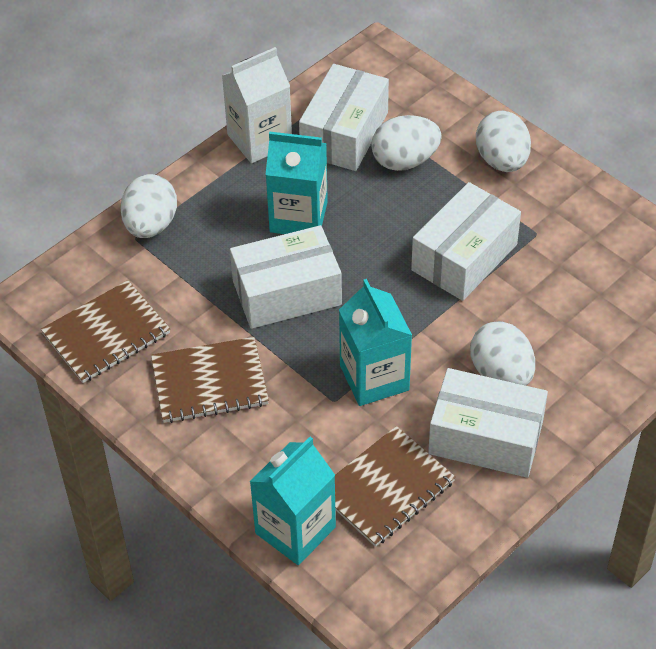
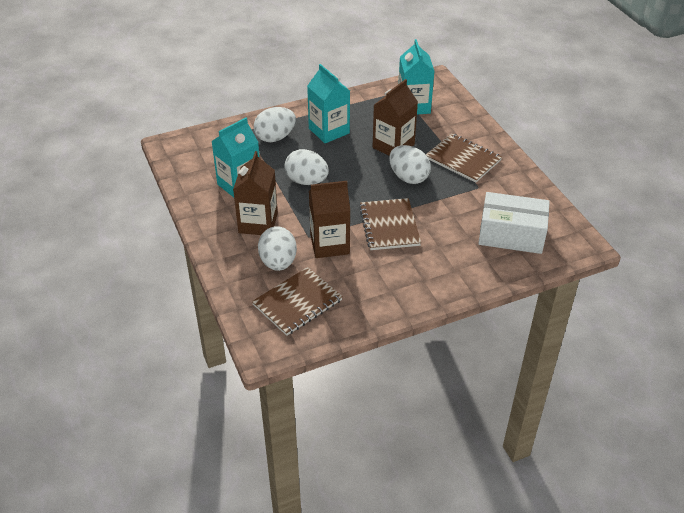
brown carton: 0 -> 3
white box: 4 -> 1
white carton: 1 -> 0

